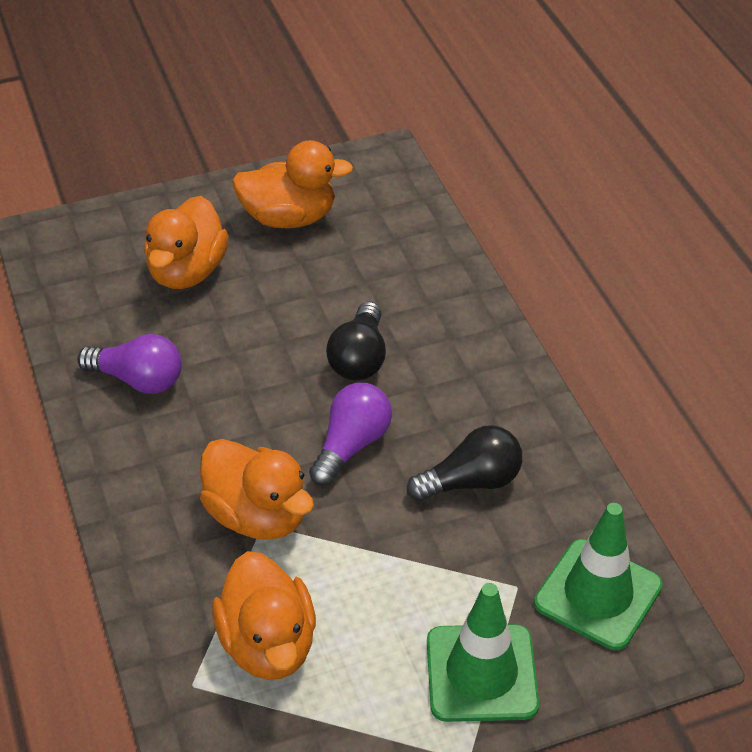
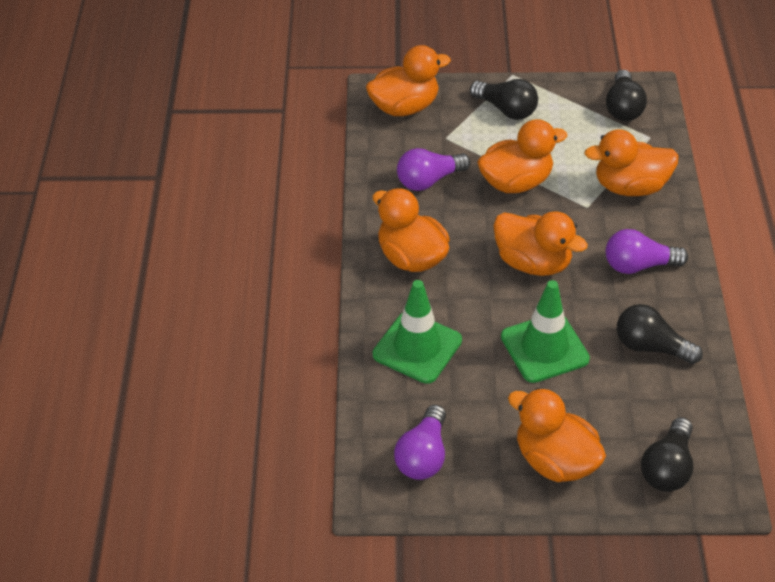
black light bulb: 2 -> 4
orange duck: 4 -> 6
purple light bulb: 2 -> 3

